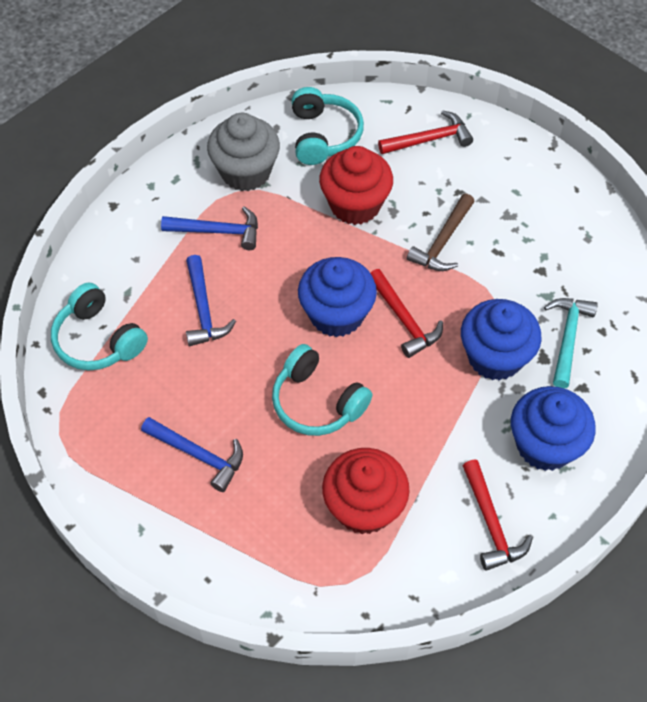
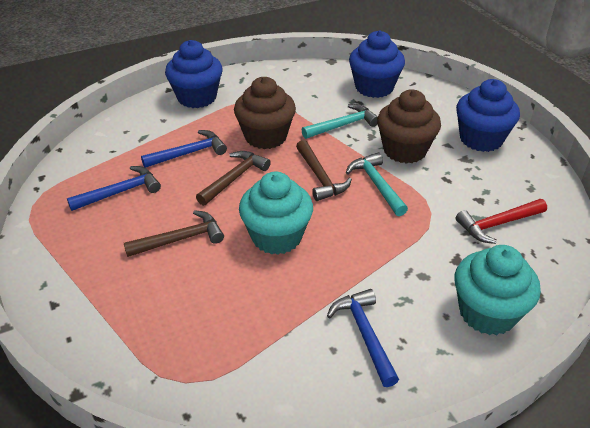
brown cupcake: 0 -> 2
brown hammer: 1 -> 3
grey cupcake: 1 -> 0
red cupcake: 2 -> 0
red hammer: 3 -> 1
turquoise cupcake: 0 -> 2
turquoise hammer: 1 -> 2
turquoise headphones: 3 -> 0

